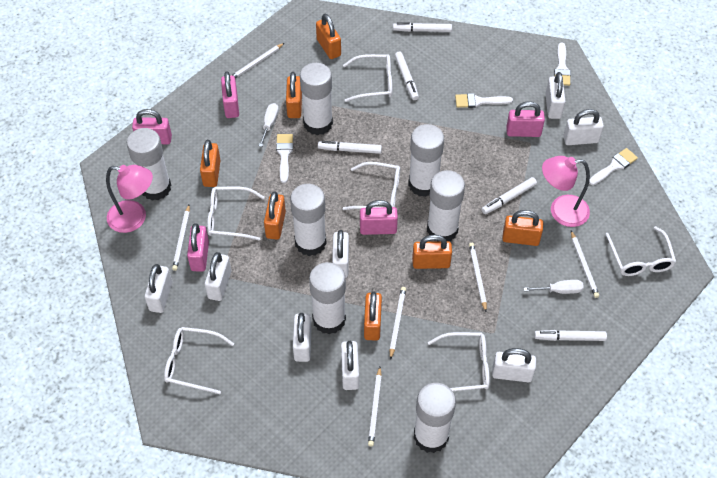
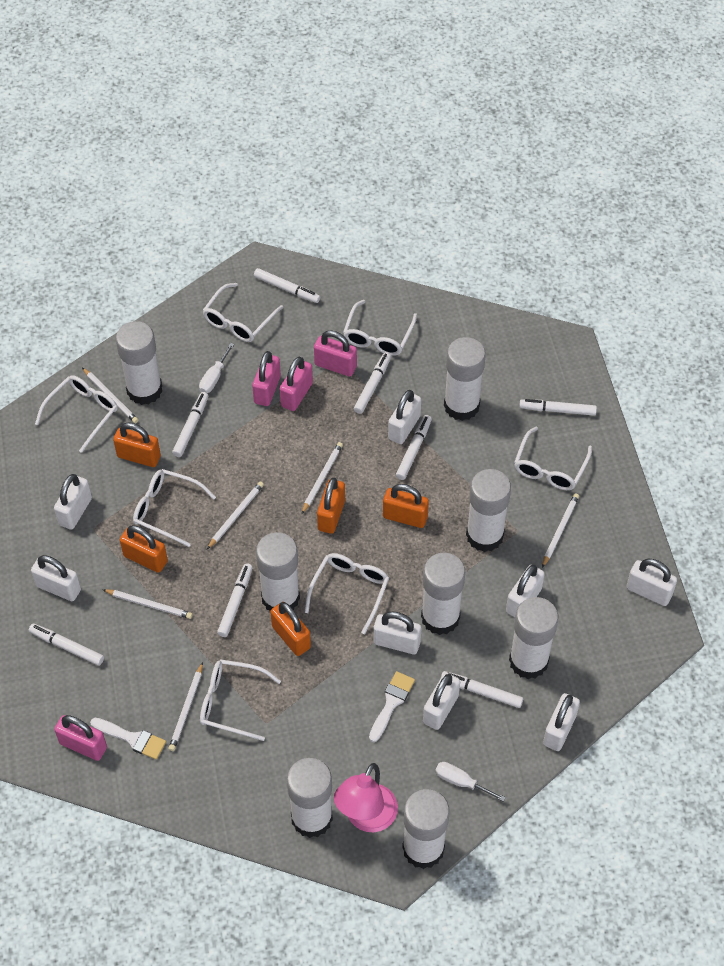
orange padlock: 7 -> 5
pink lamp: 2 -> 1
pink padlock: 5 -> 4
white brush: 4 -> 2
white glasses: 6 -> 7
white glue stick: 7 -> 8
white marker: 5 -> 8

